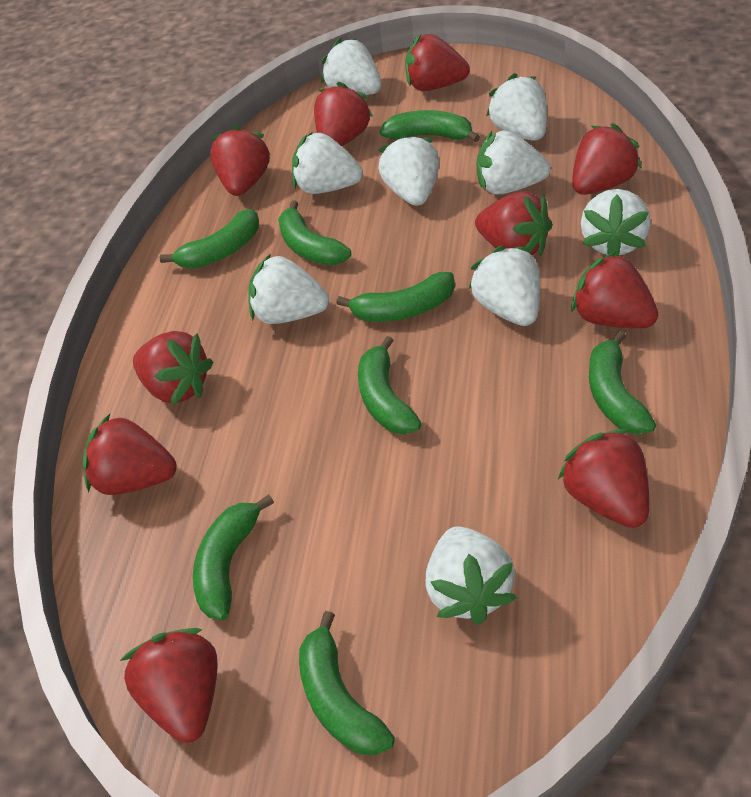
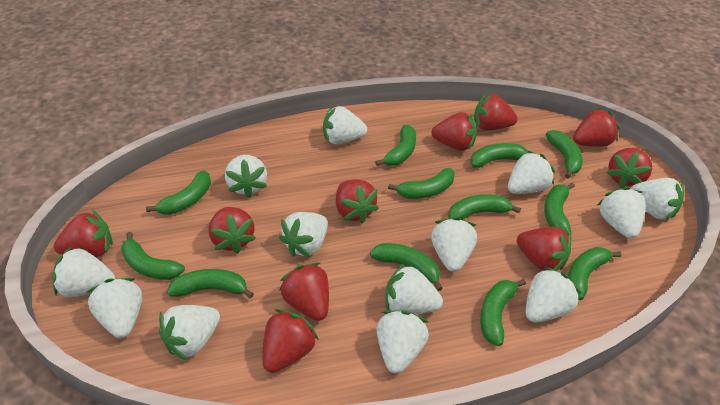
green banana: 8 -> 12
white strawberry: 9 -> 13

